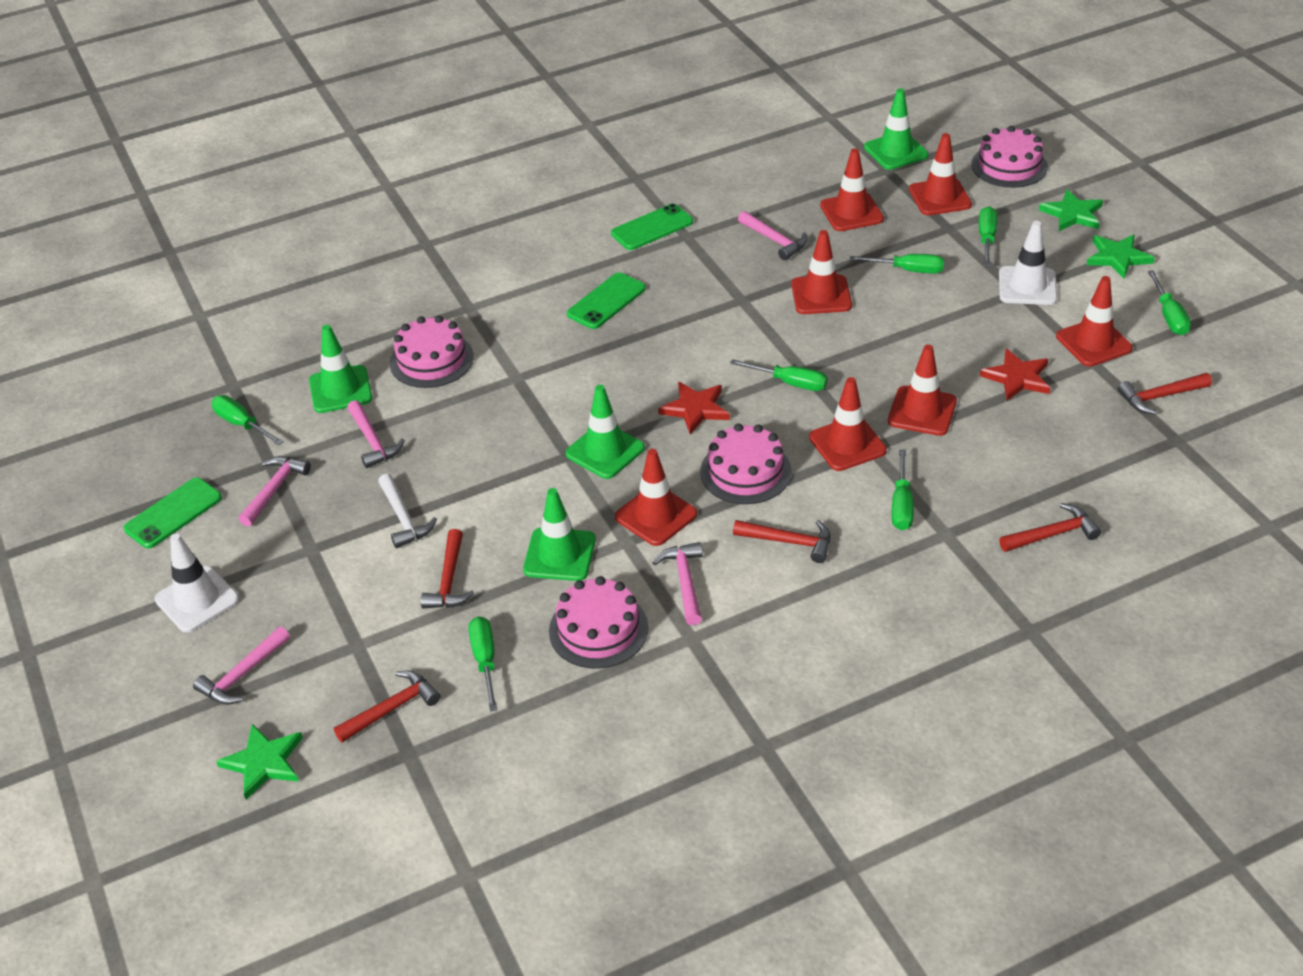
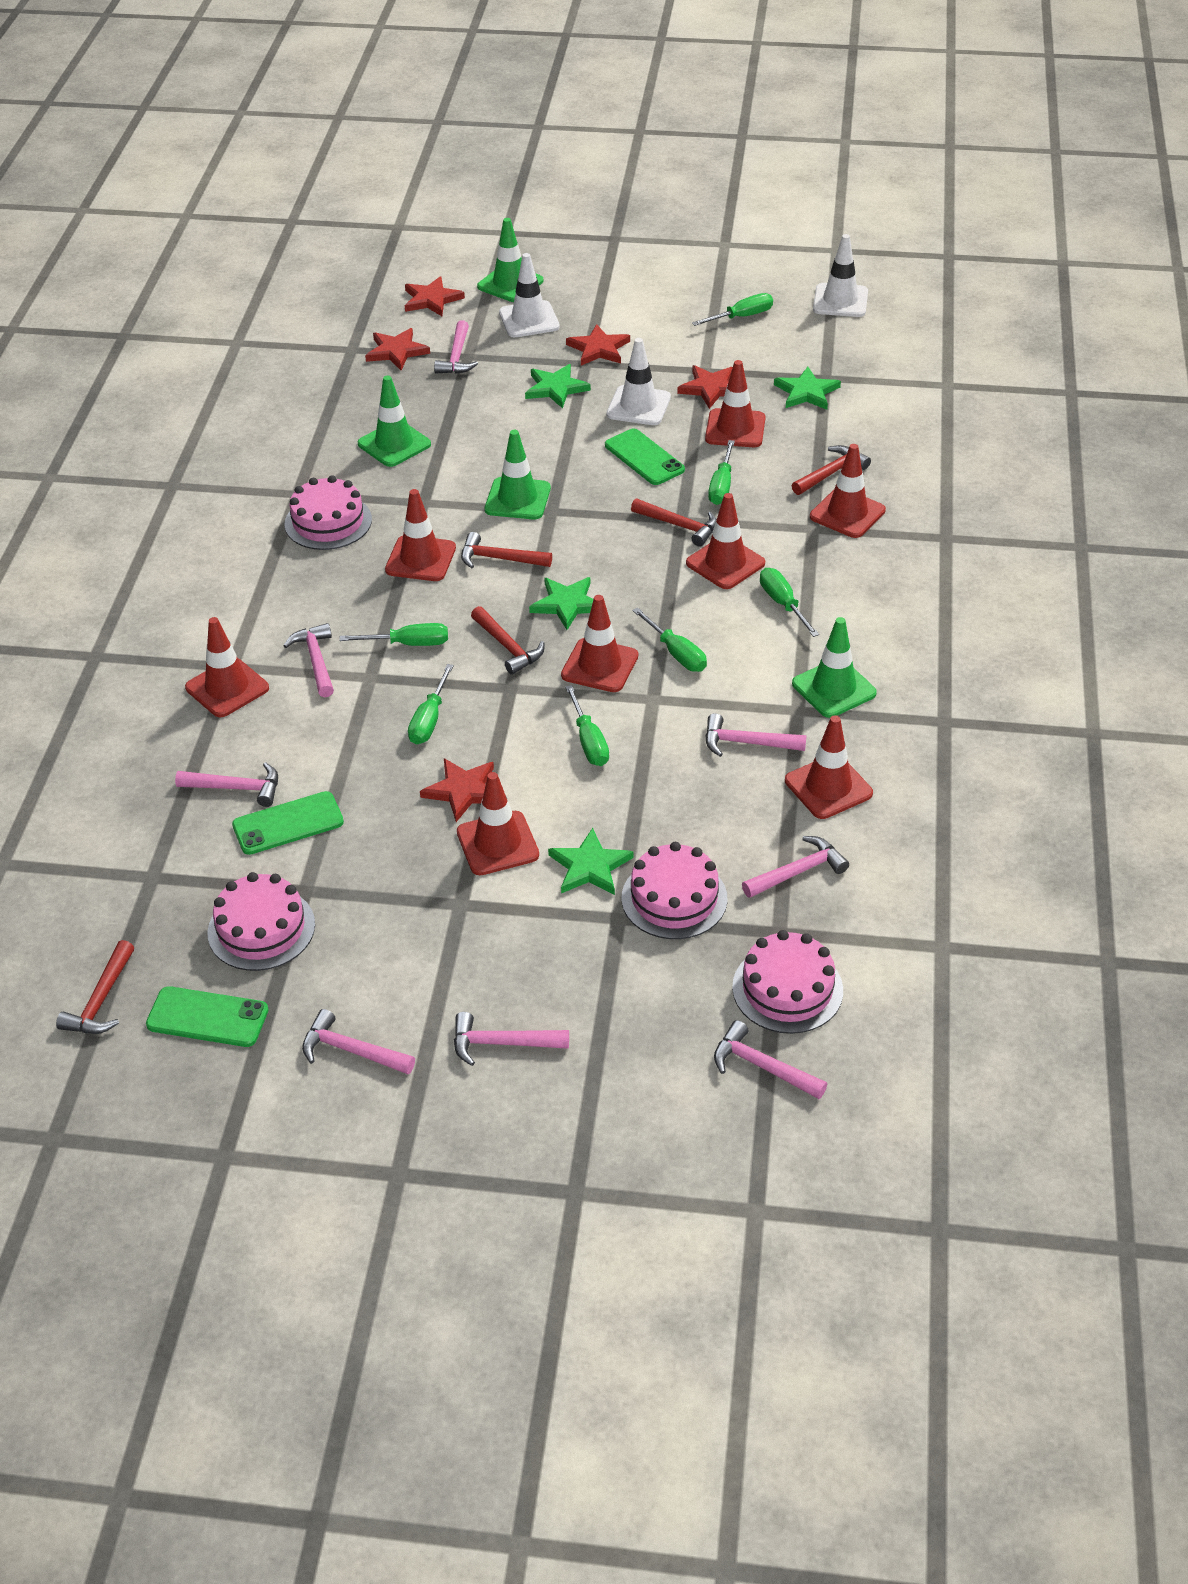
green star: 3 -> 4
pink hammer: 5 -> 8
red star: 2 -> 5
red traffic cone: 7 -> 8
white hammer: 1 -> 0
white traffic cone: 2 -> 3

